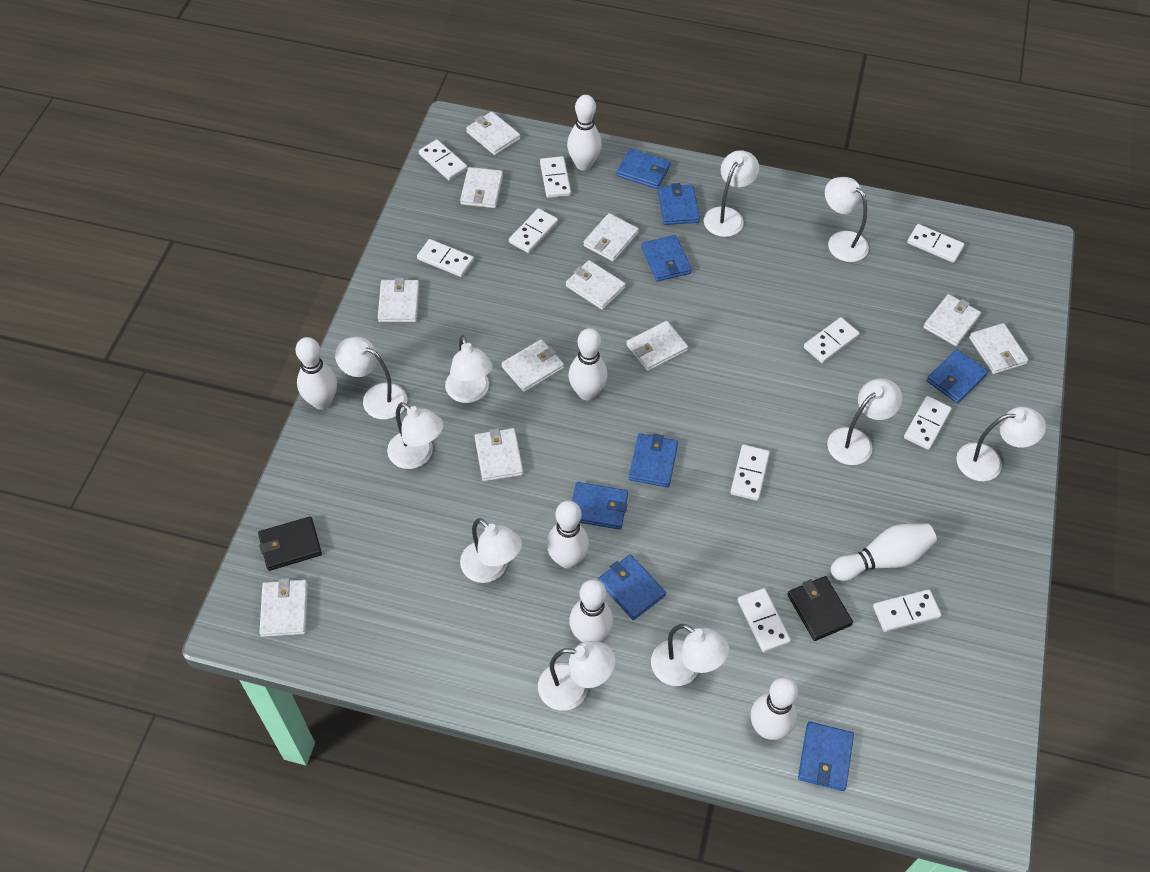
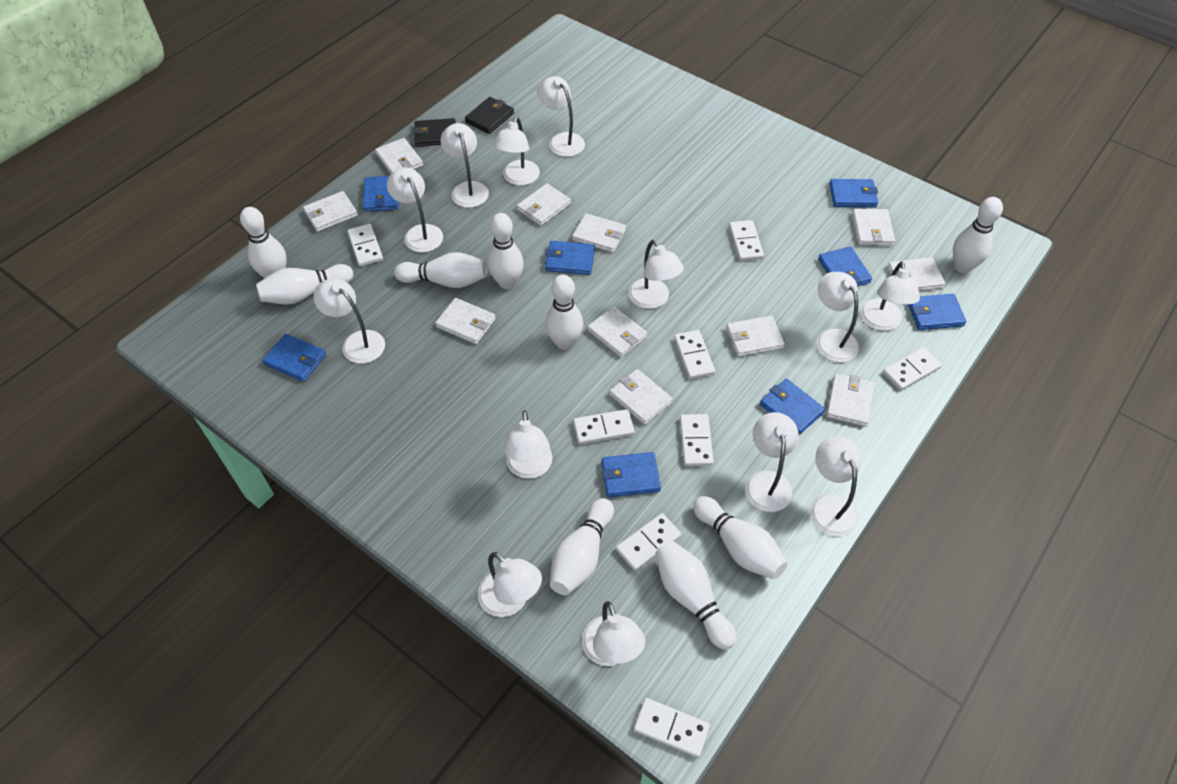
white bowling pin: 7 -> 9
white domino: 10 -> 8
white lamp: 10 -> 13

